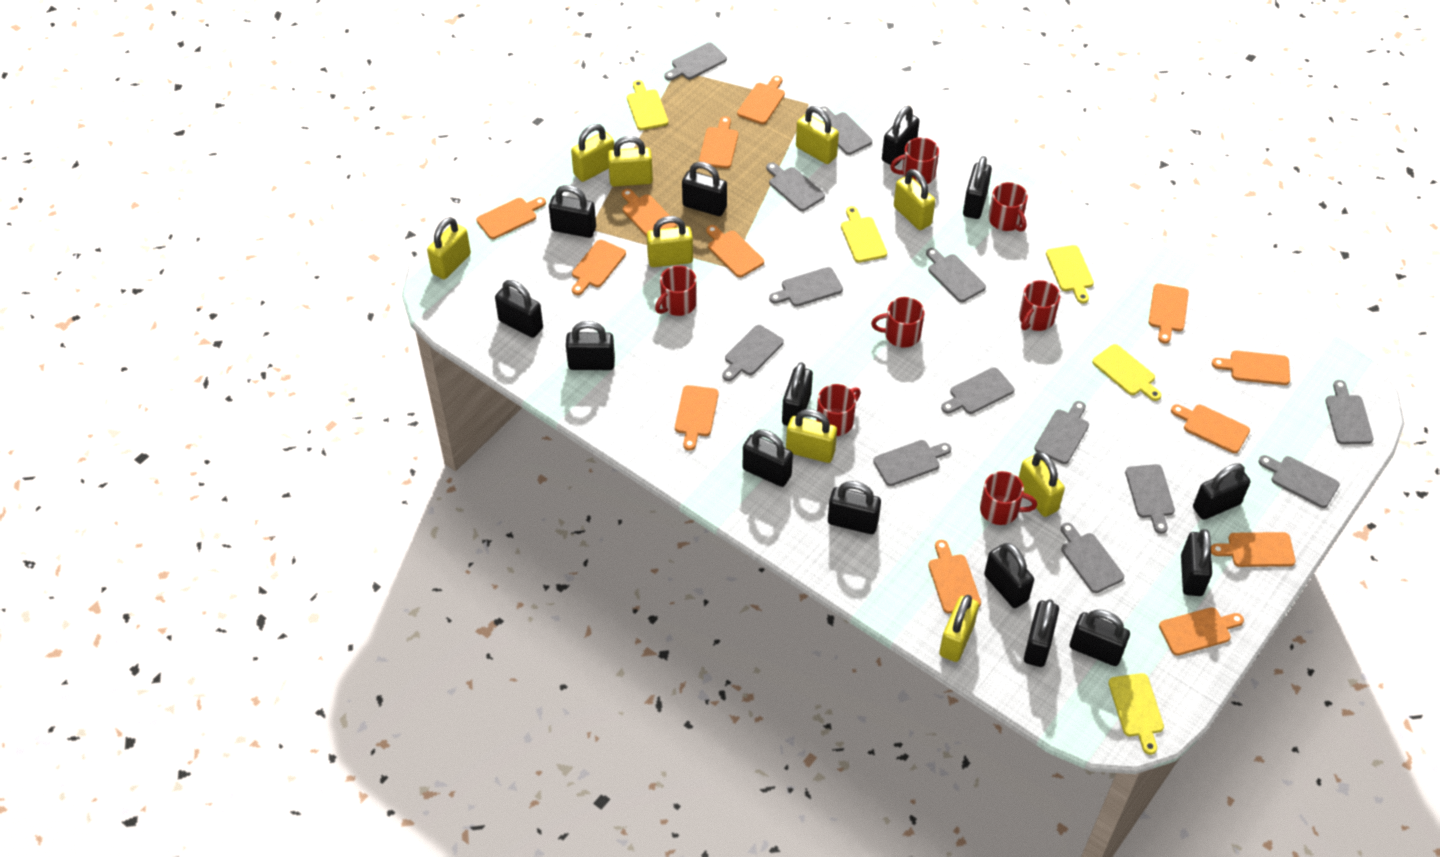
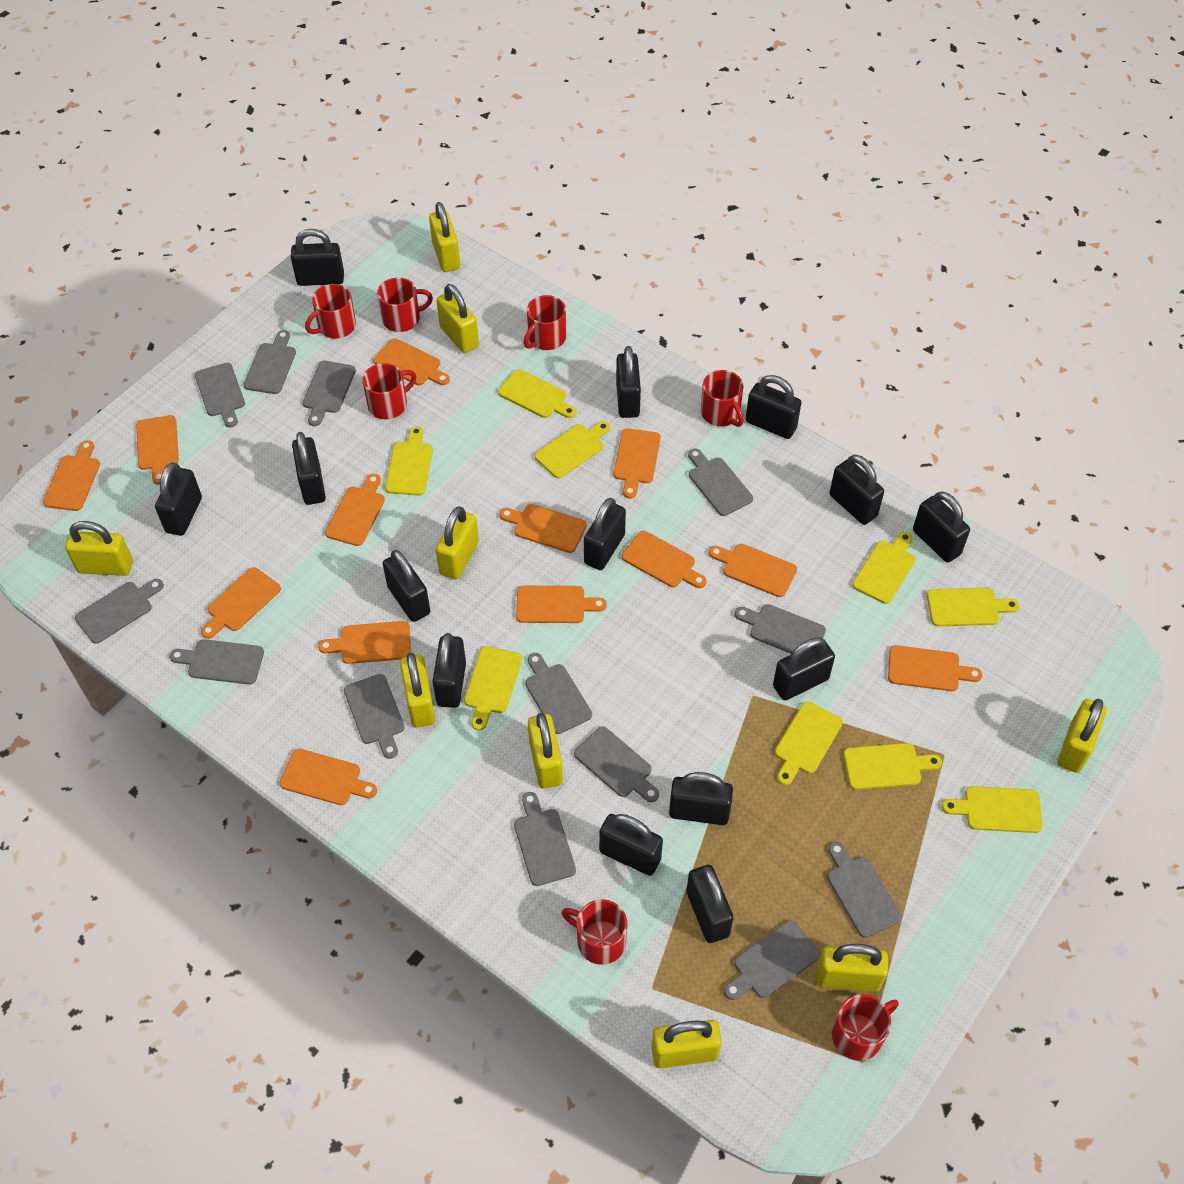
yellow cutting board: 5 -> 9

